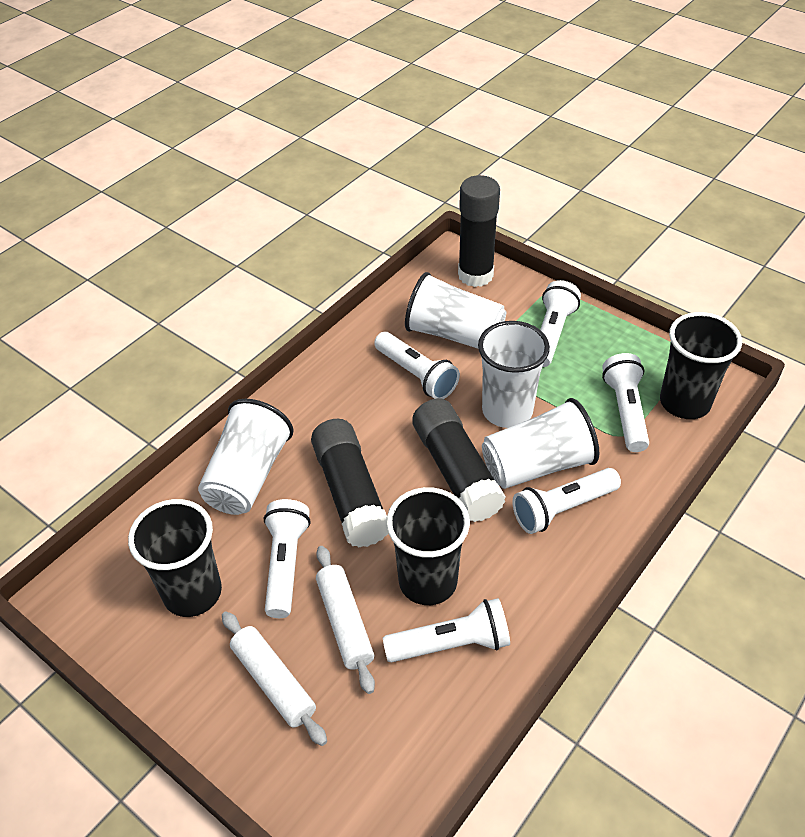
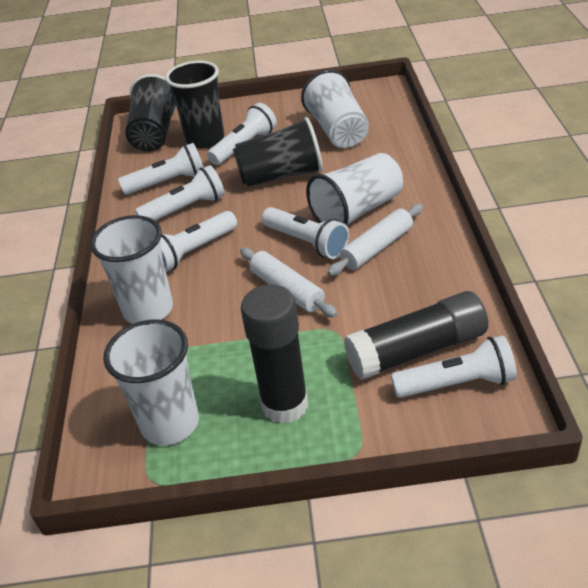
black glue stick: 3 -> 2

